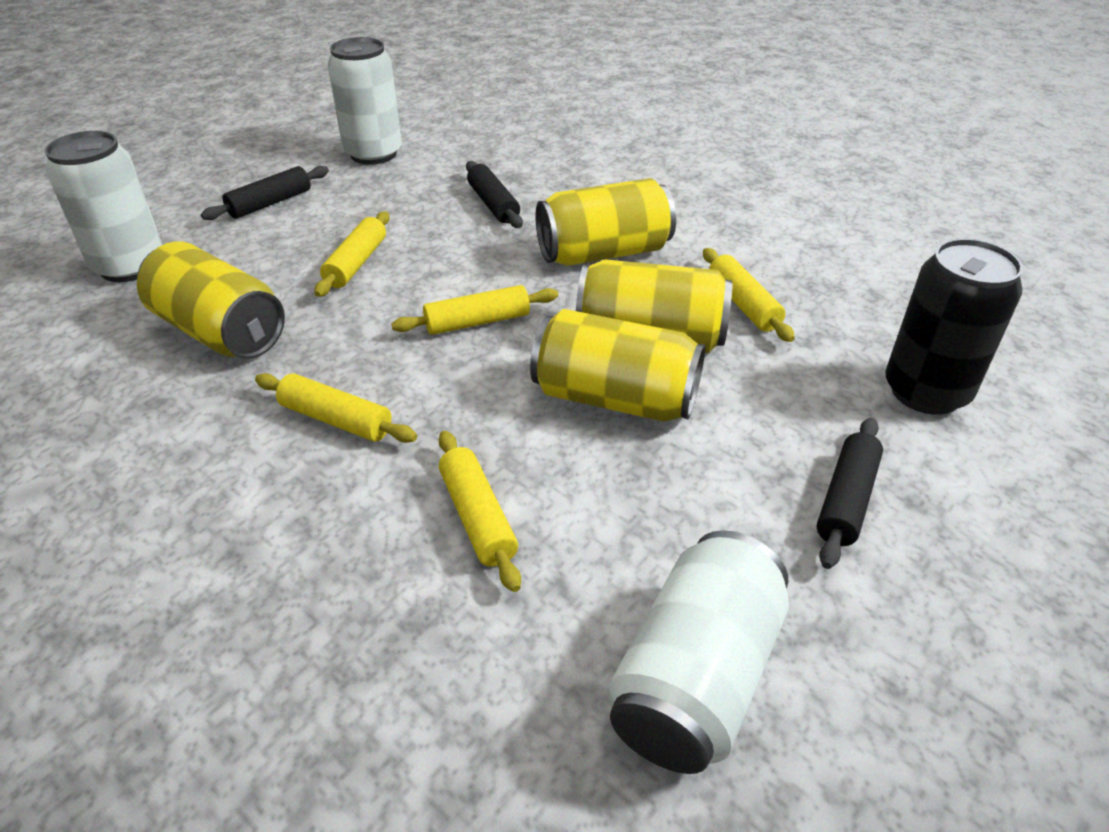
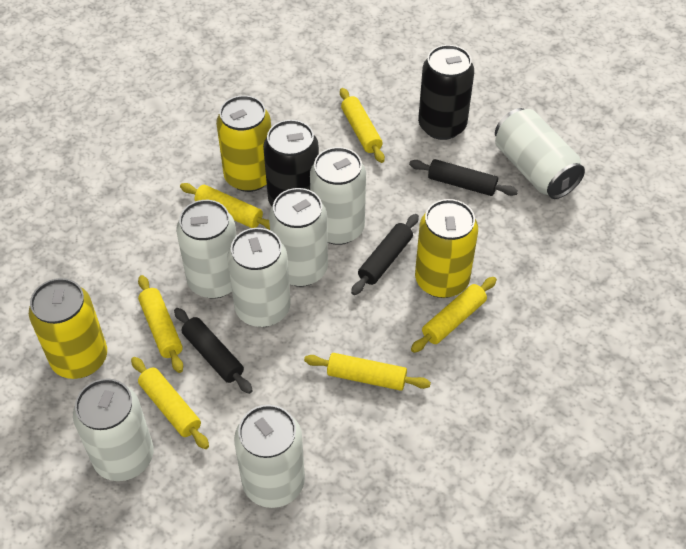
black can: 1 -> 2
white can: 3 -> 7
yellow can: 4 -> 3
yellow rolling pin: 5 -> 6

